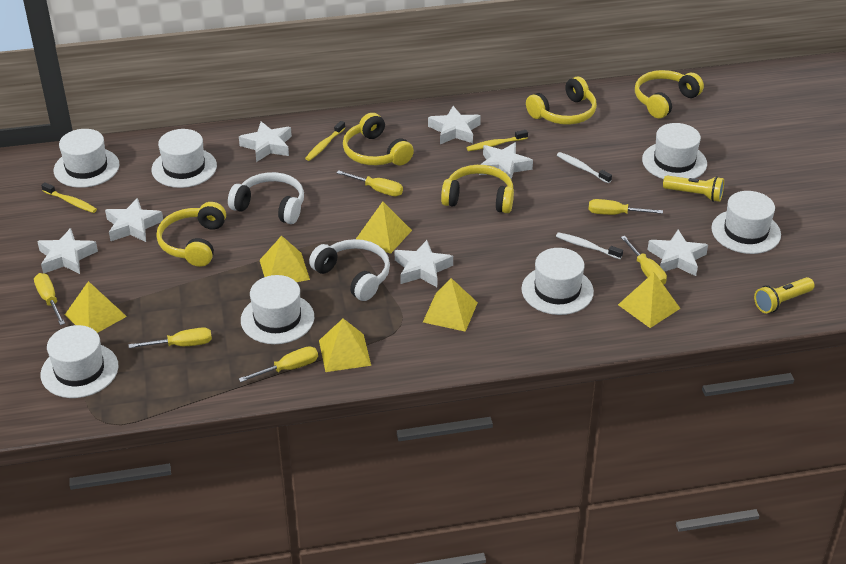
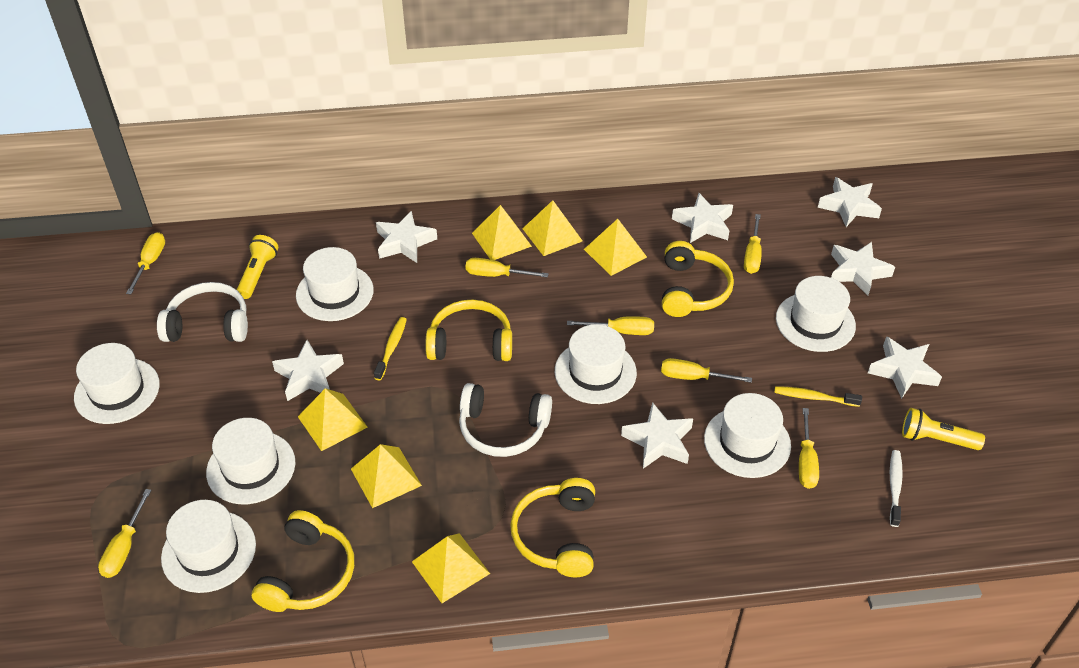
white toothbrush: 2 -> 1
yellow headphones: 5 -> 4
yellow screwdriver: 6 -> 7
yellow toothbrush: 3 -> 2

